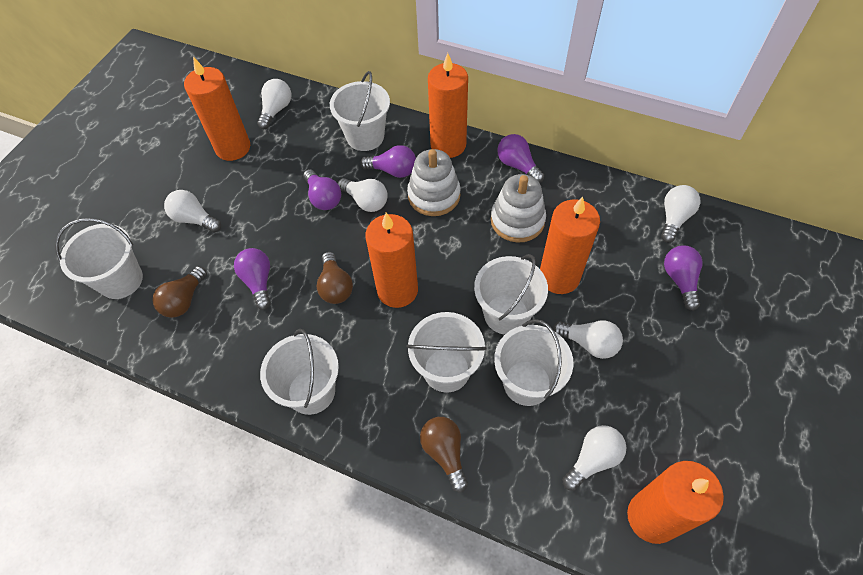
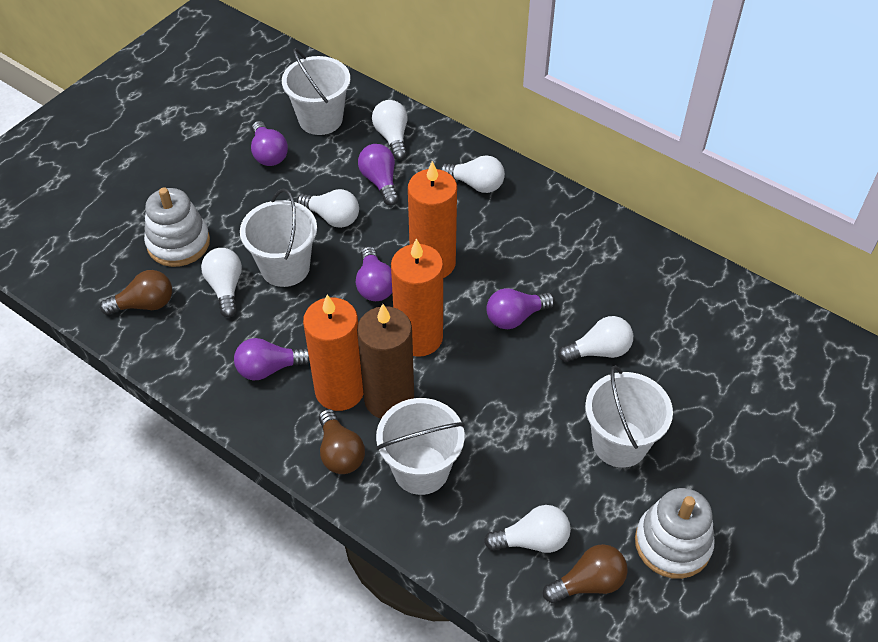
brown candle: 0 -> 1
orange candle: 5 -> 3
white bucket: 6 -> 4

